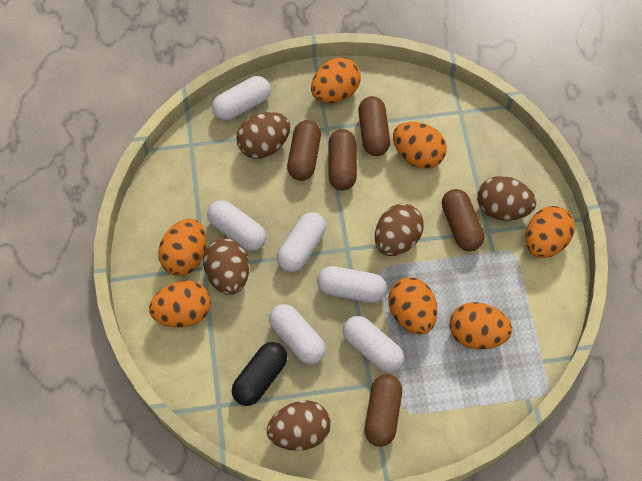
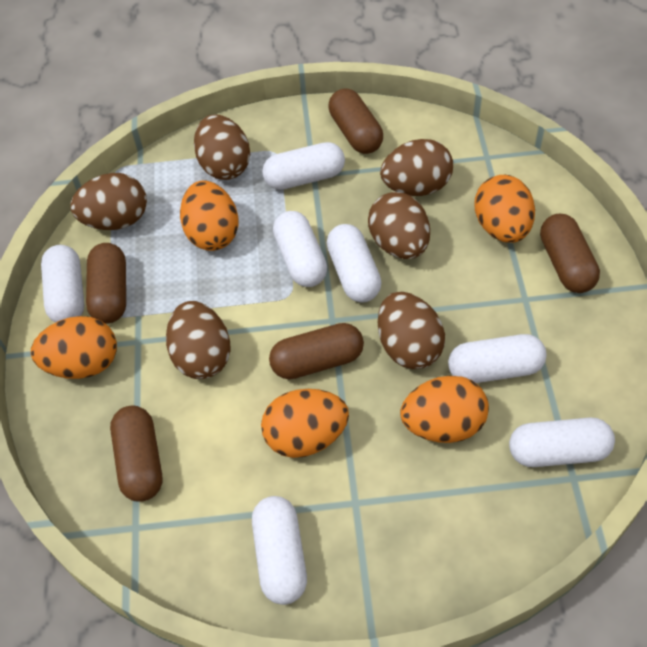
black capsule: 1 -> 0
brown egg: 5 -> 6
orange egg: 7 -> 5
white capsule: 6 -> 7

